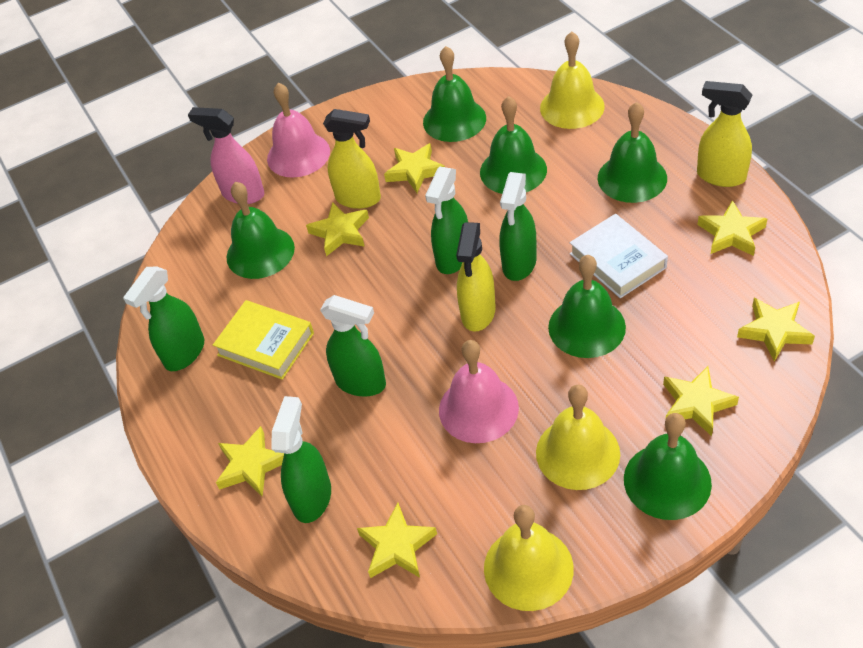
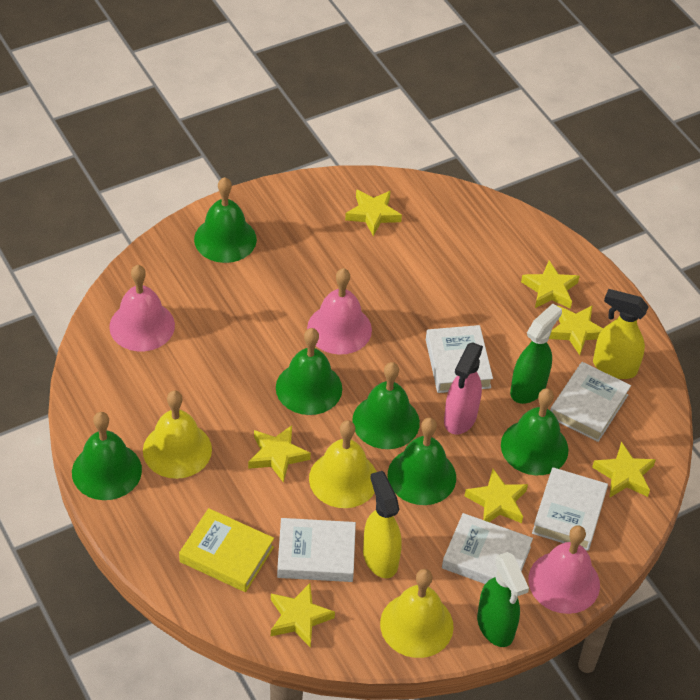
green spray bottle: 5 -> 2
pink bell: 2 -> 3
white book: 1 -> 5
yellow spray bottle: 3 -> 2

